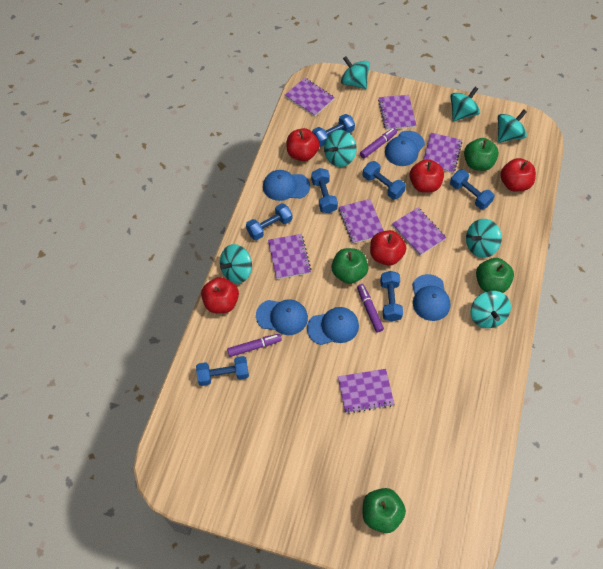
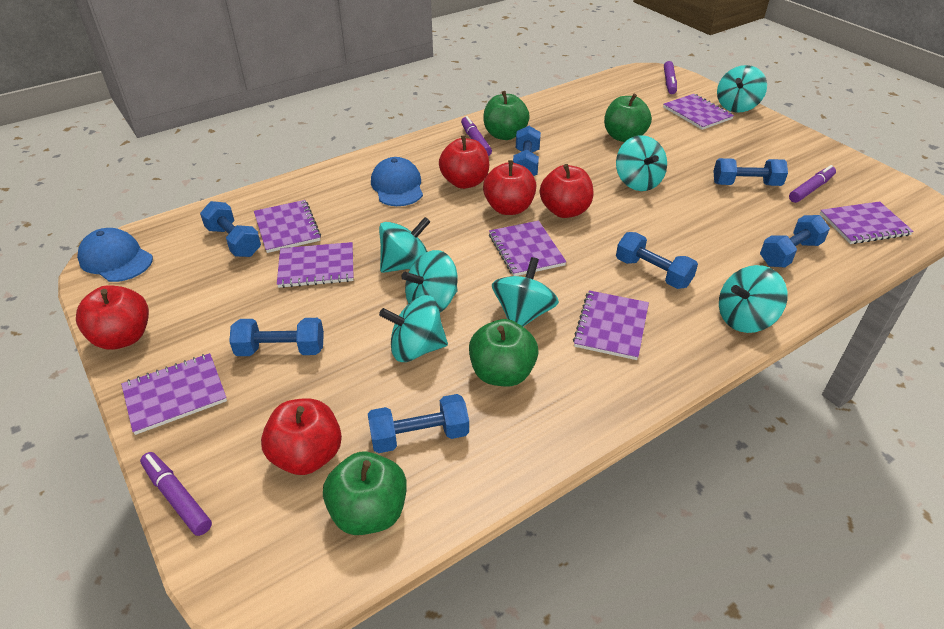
blue cap: 5 -> 2
purple marker: 3 -> 4

